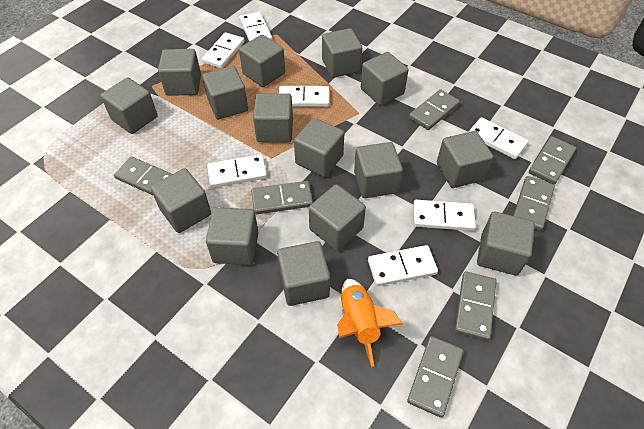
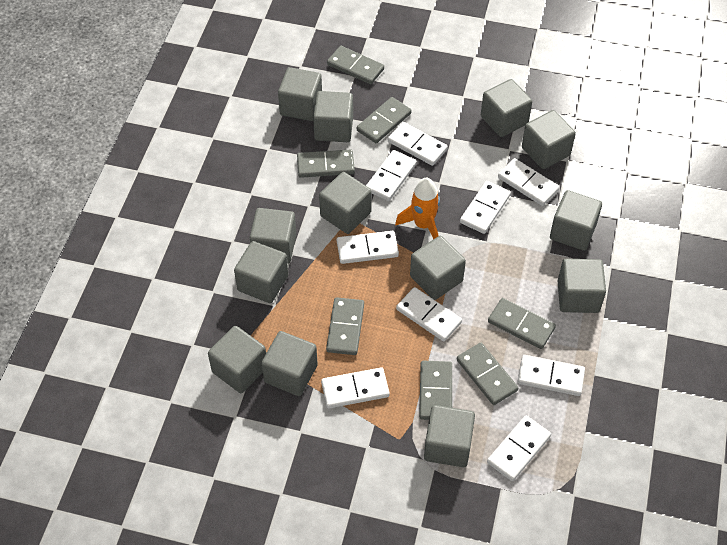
grey cube: 15 -> 13
white domino: 7 -> 9

